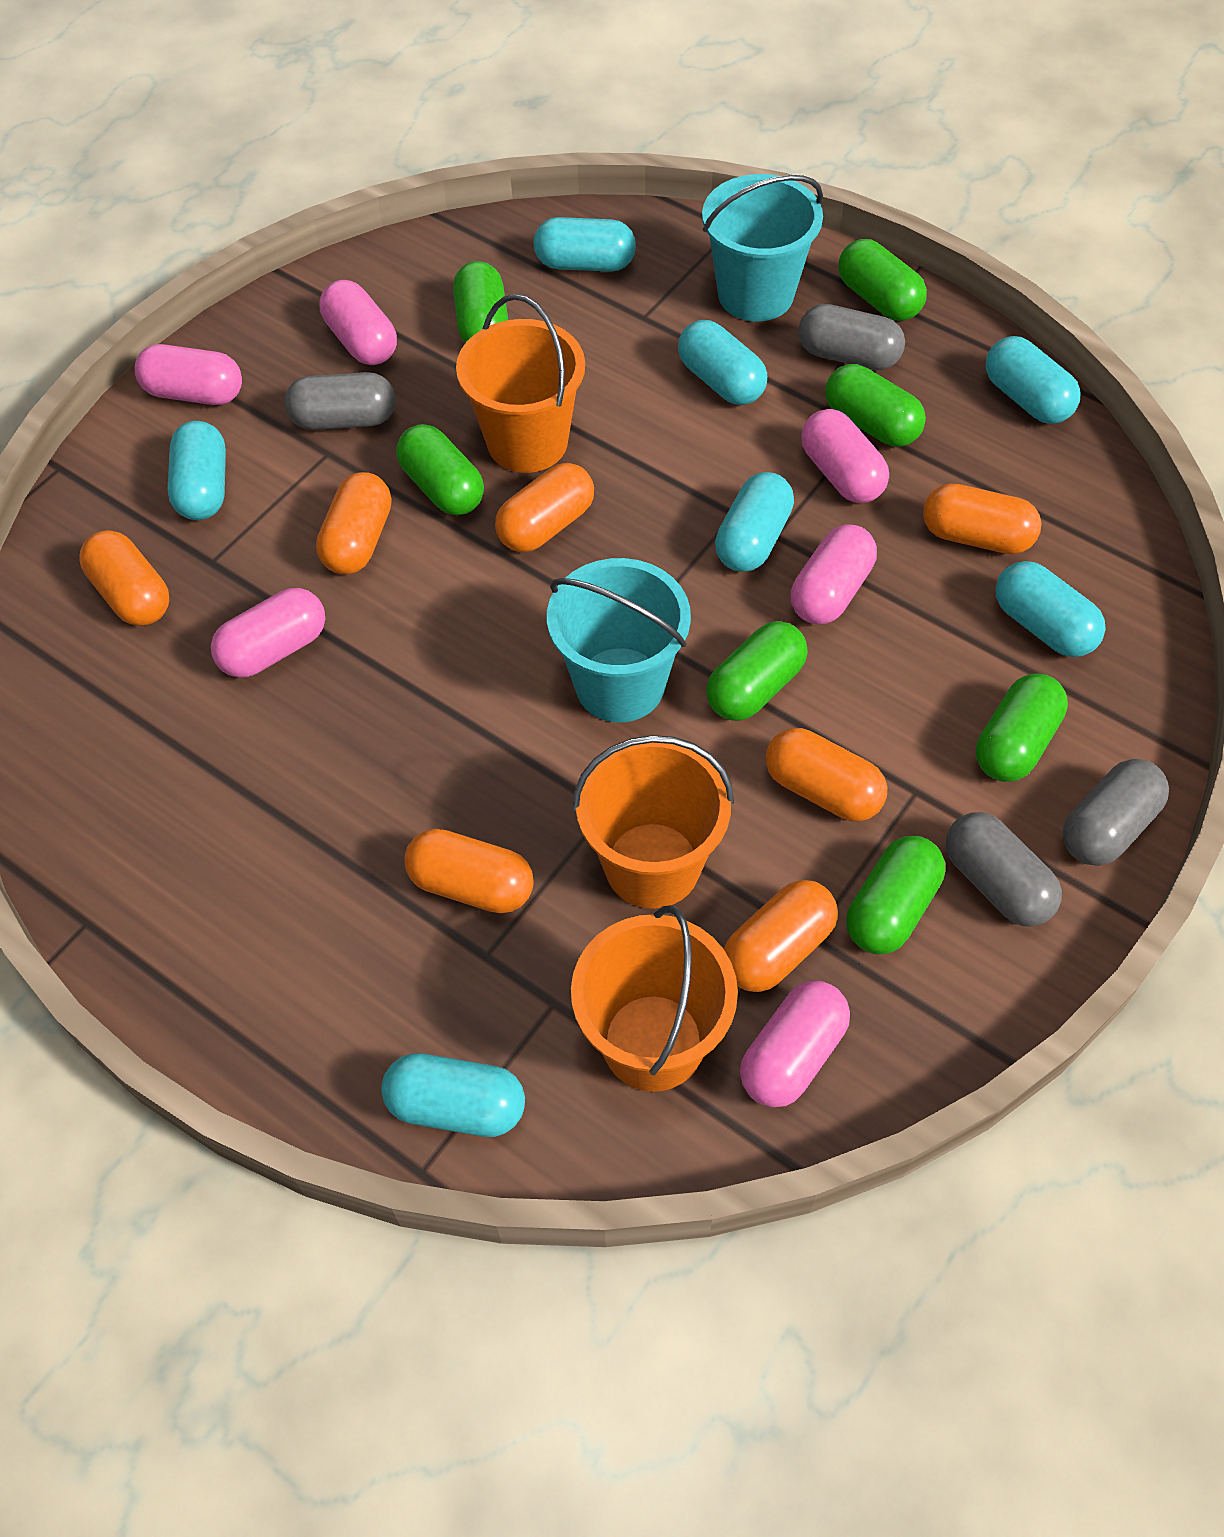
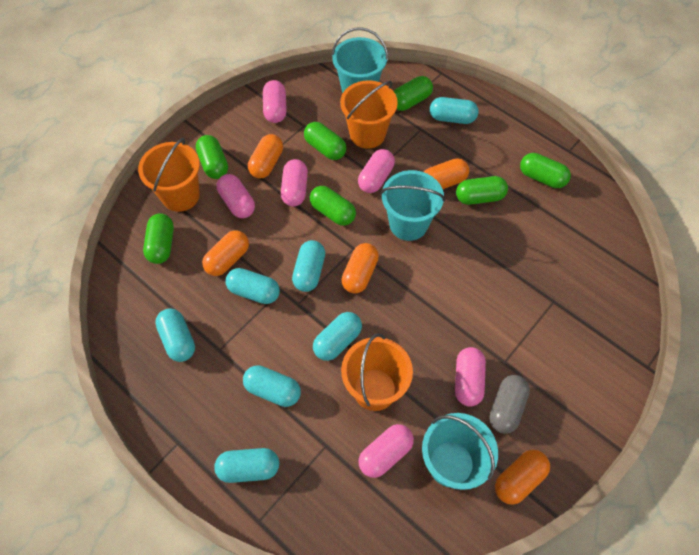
grey capsule: 4 -> 1
orange capsule: 7 -> 5
turquoise bucket: 2 -> 3

